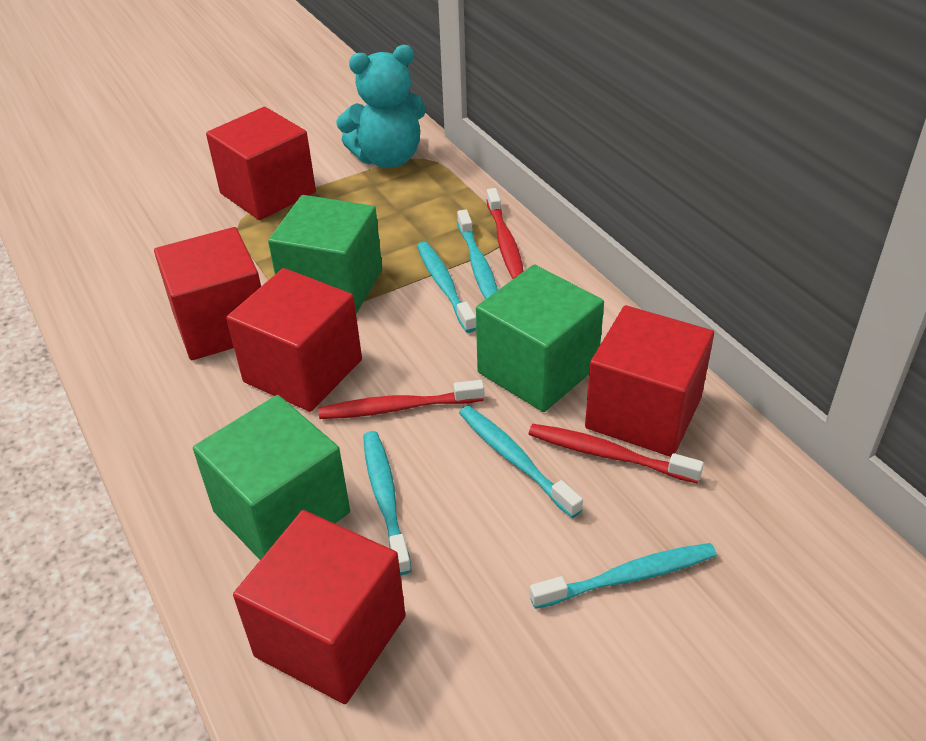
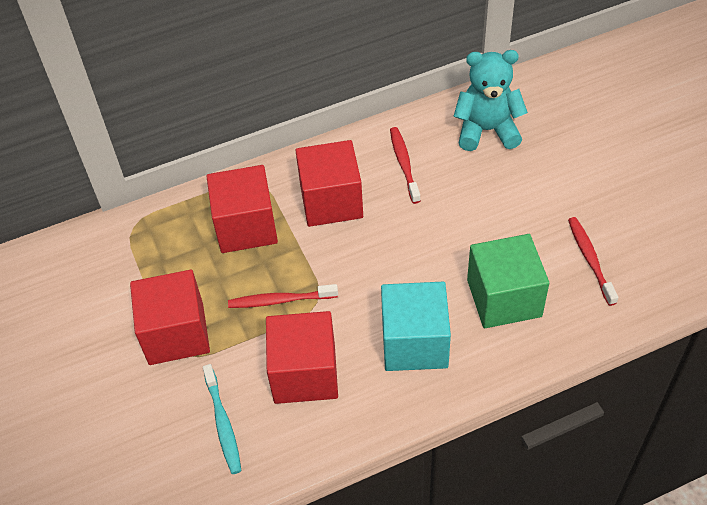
green cube: 3 -> 1
red cube: 5 -> 4
turquoise cube: 0 -> 1
turquoise toothbrush: 5 -> 1

